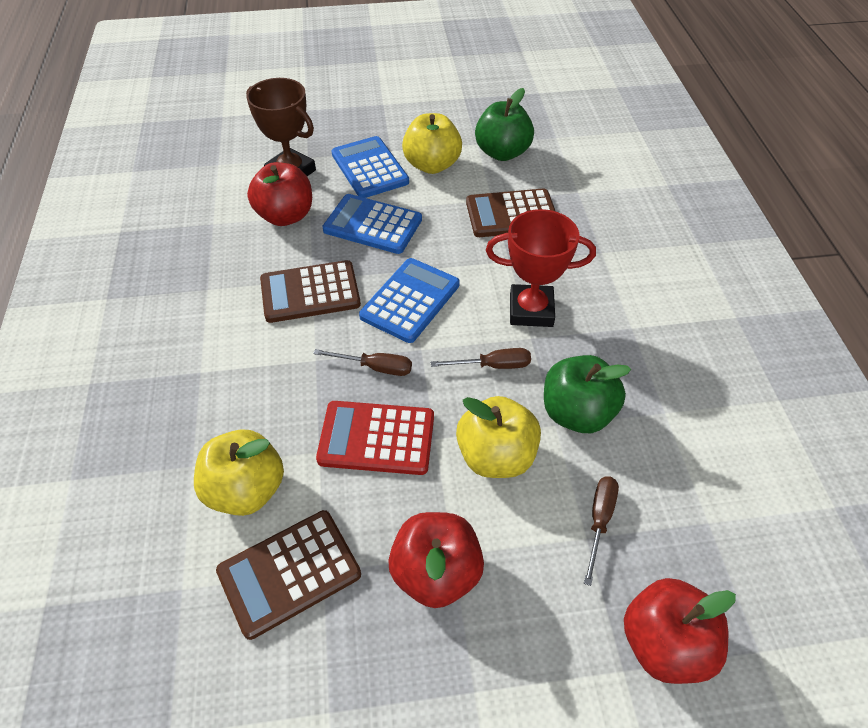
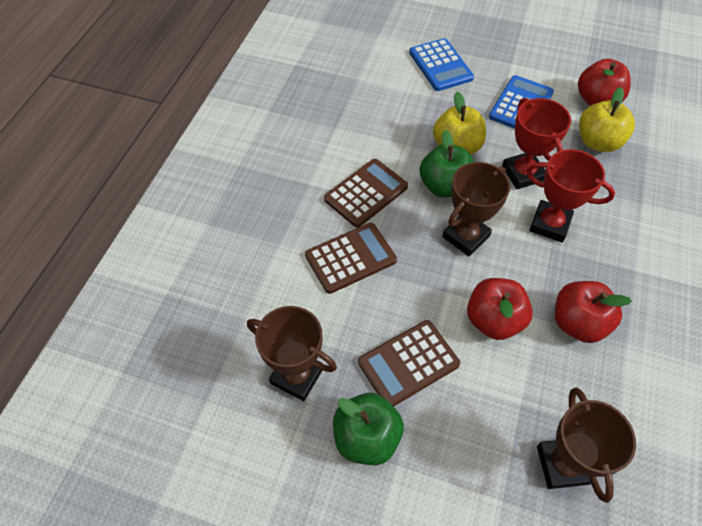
blue calculator: 3 -> 2
brown screwdriver: 3 -> 0
brown trophy: 1 -> 3
red calculator: 1 -> 0
red trophy: 1 -> 2
yellow apple: 3 -> 2

